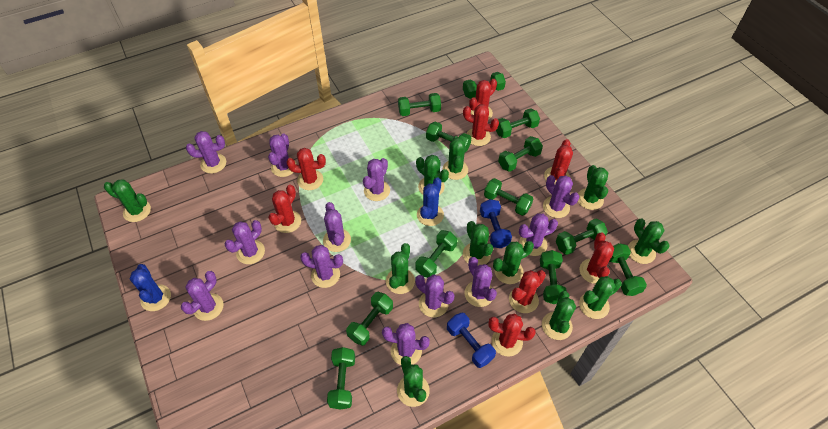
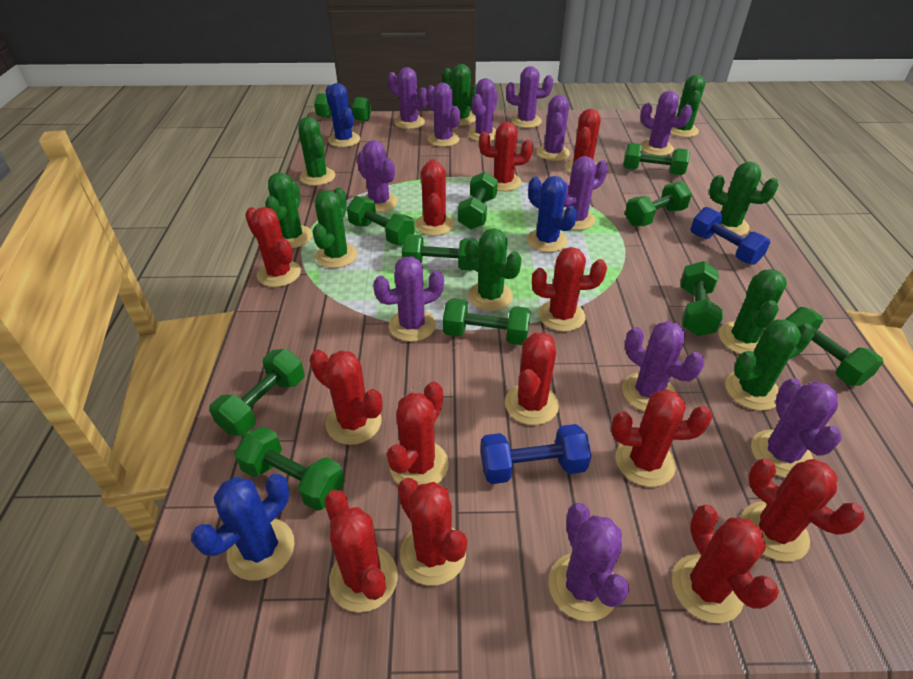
blue cactus: 2 -> 3
green cactus: 11 -> 9
green dumbbell: 12 -> 11
red cactus: 8 -> 13

